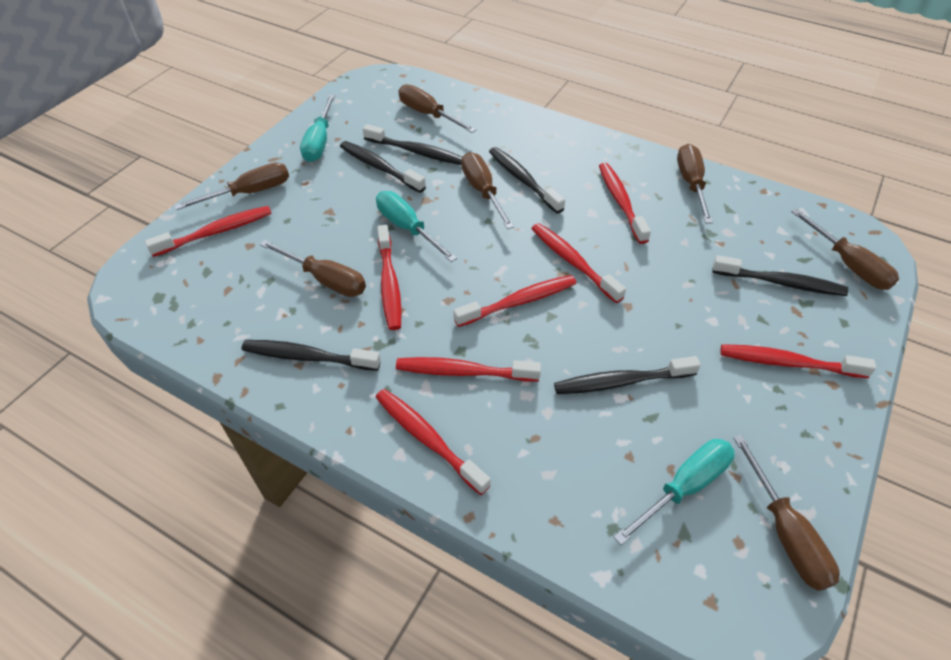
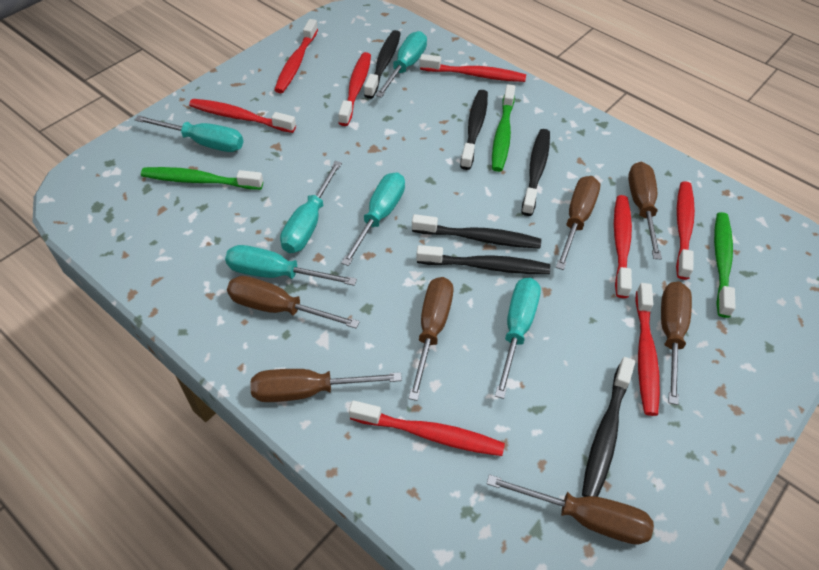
green toothbrush: 0 -> 3
turquoise screwdriver: 3 -> 6

